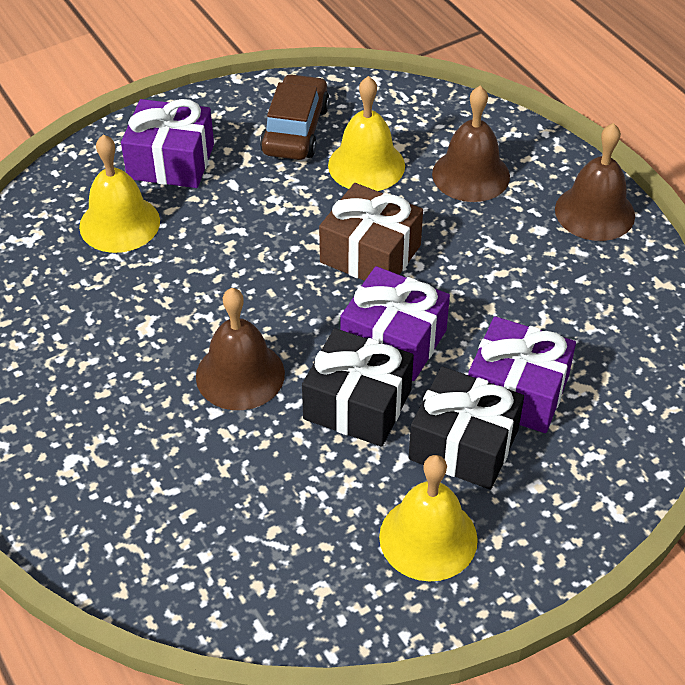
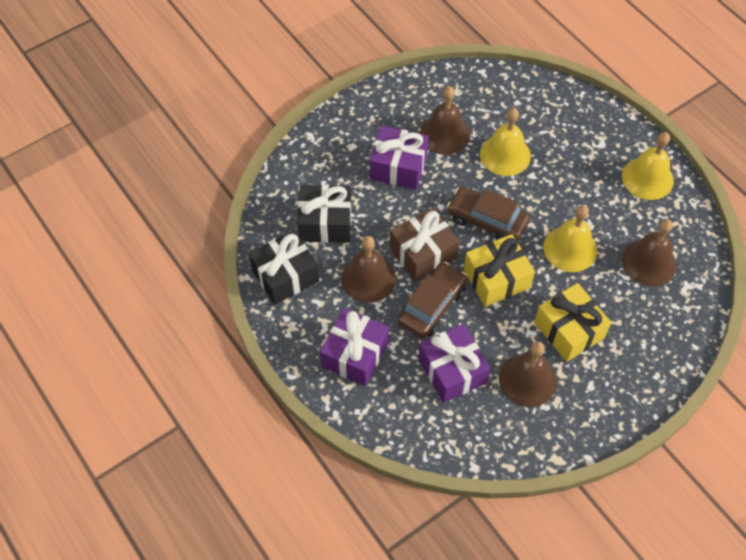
brown bell: 3 -> 4
brown car: 1 -> 2
yellow gift: 0 -> 2

